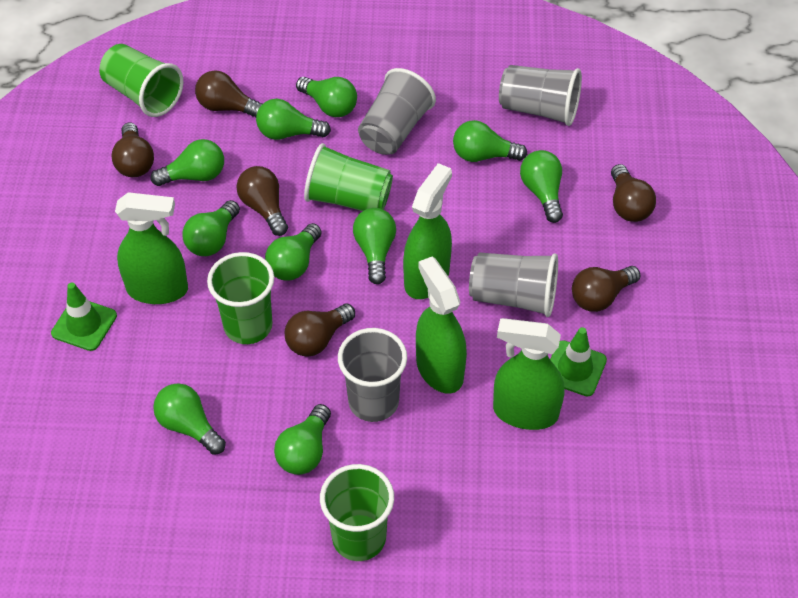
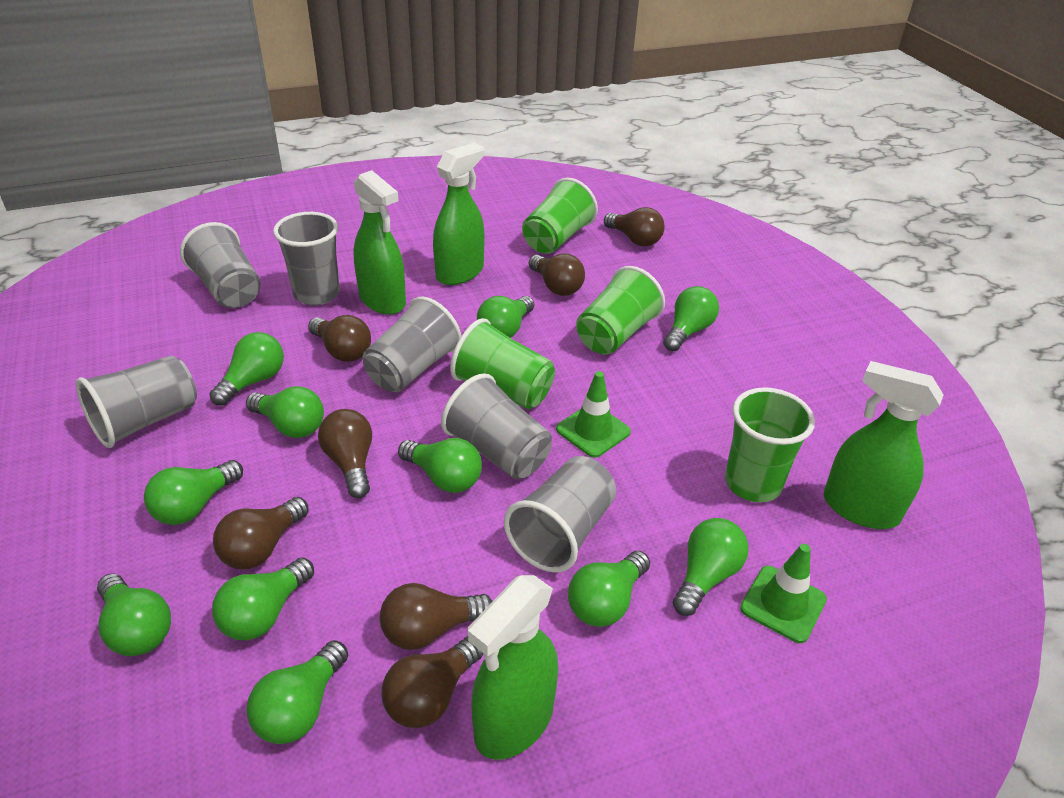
brown light bulb: 6 -> 7
green light bulb: 10 -> 11
grey cup: 4 -> 6

